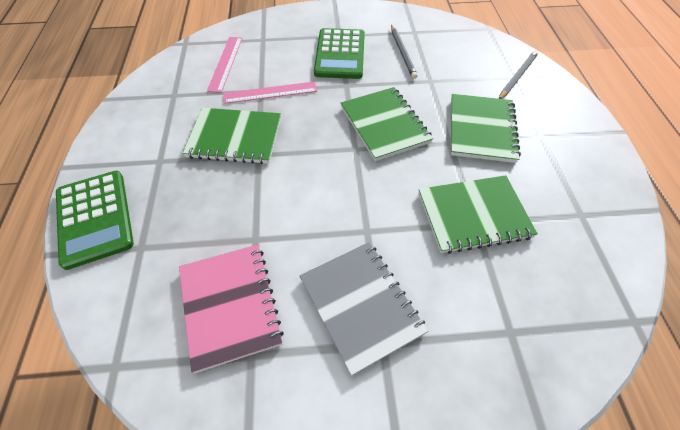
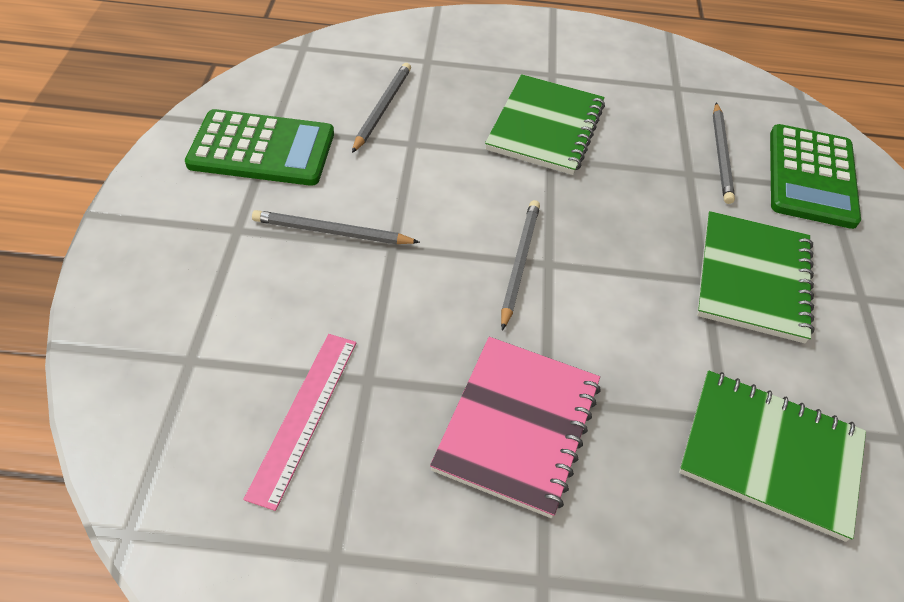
green notebook: 4 -> 3
grey notebook: 1 -> 0
grey pencil: 2 -> 4
pink ruler: 2 -> 1

